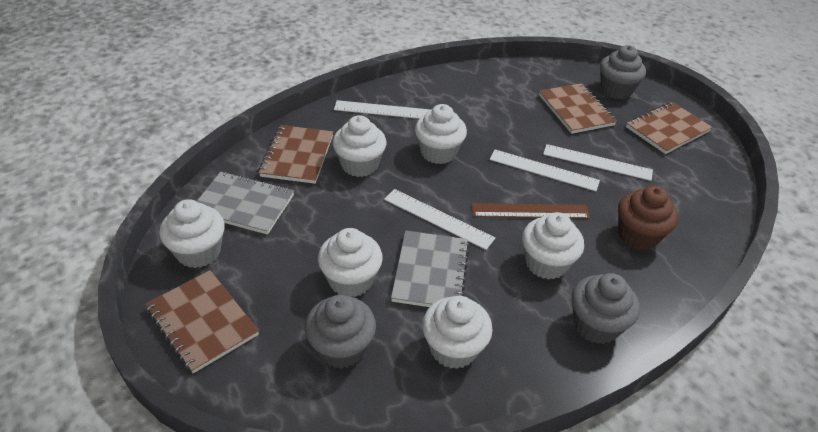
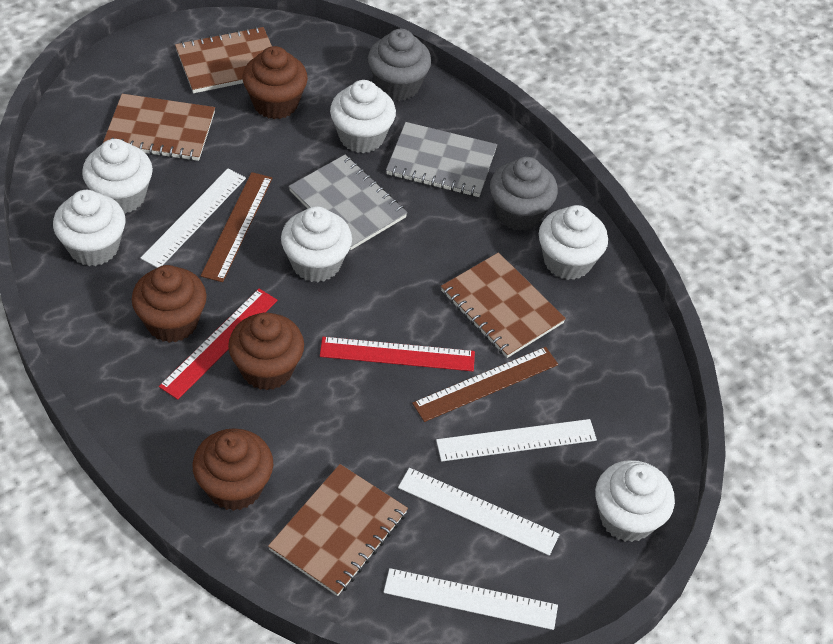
brown cupcake: 1 -> 4
brown ruler: 1 -> 2
grey cupcake: 3 -> 2
red ruler: 0 -> 2

